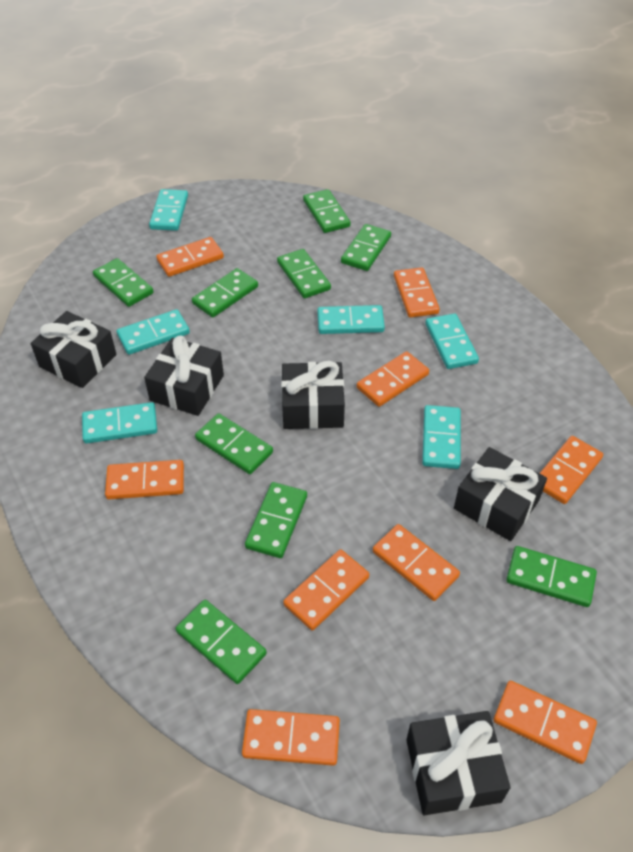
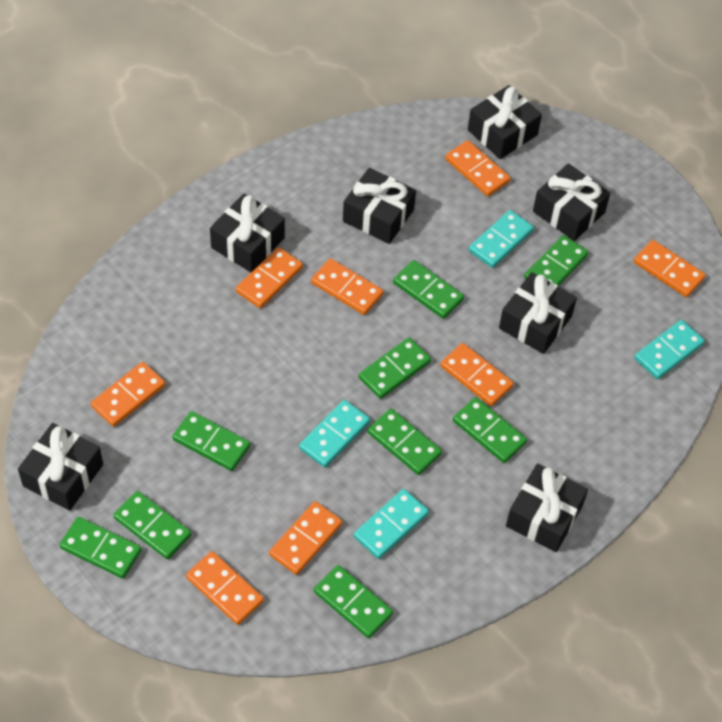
black gift: 5 -> 7
orange domino: 9 -> 8
turquoise domino: 6 -> 4

